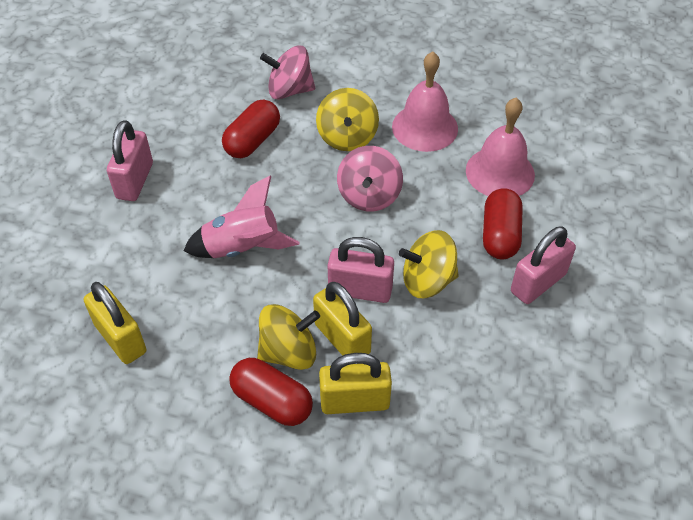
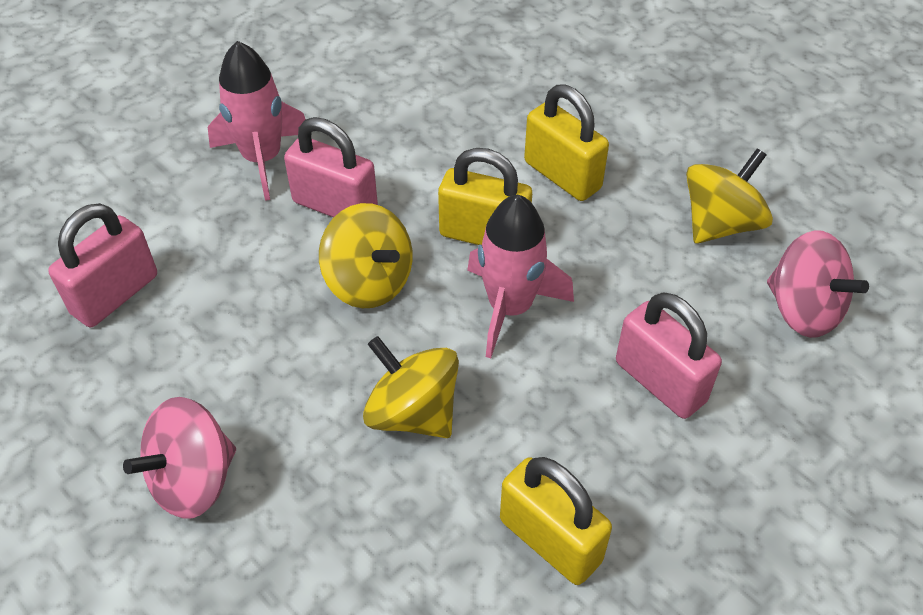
pink bell: 2 -> 0
pink rocket: 1 -> 2
red capsule: 3 -> 0

